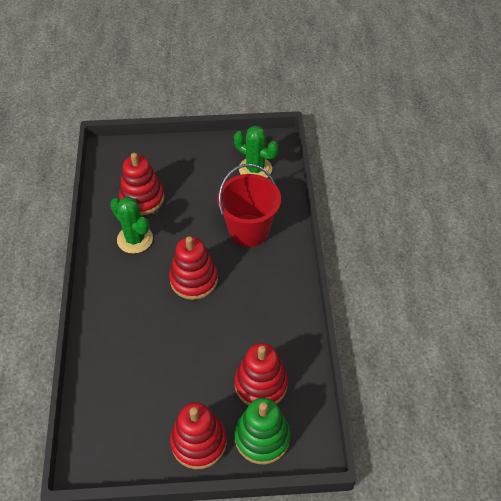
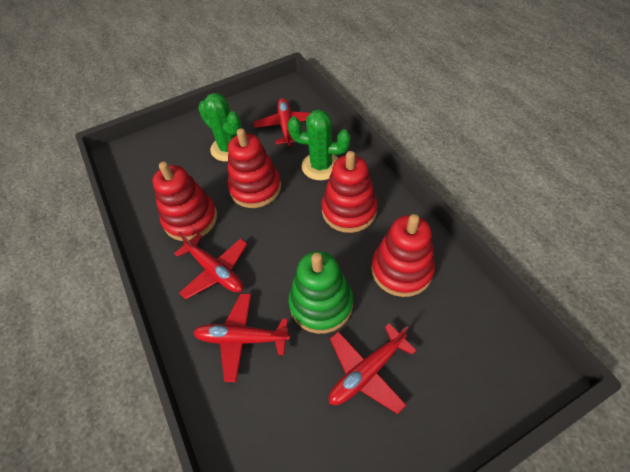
red bucket: 1 -> 0
red plane: 0 -> 4

